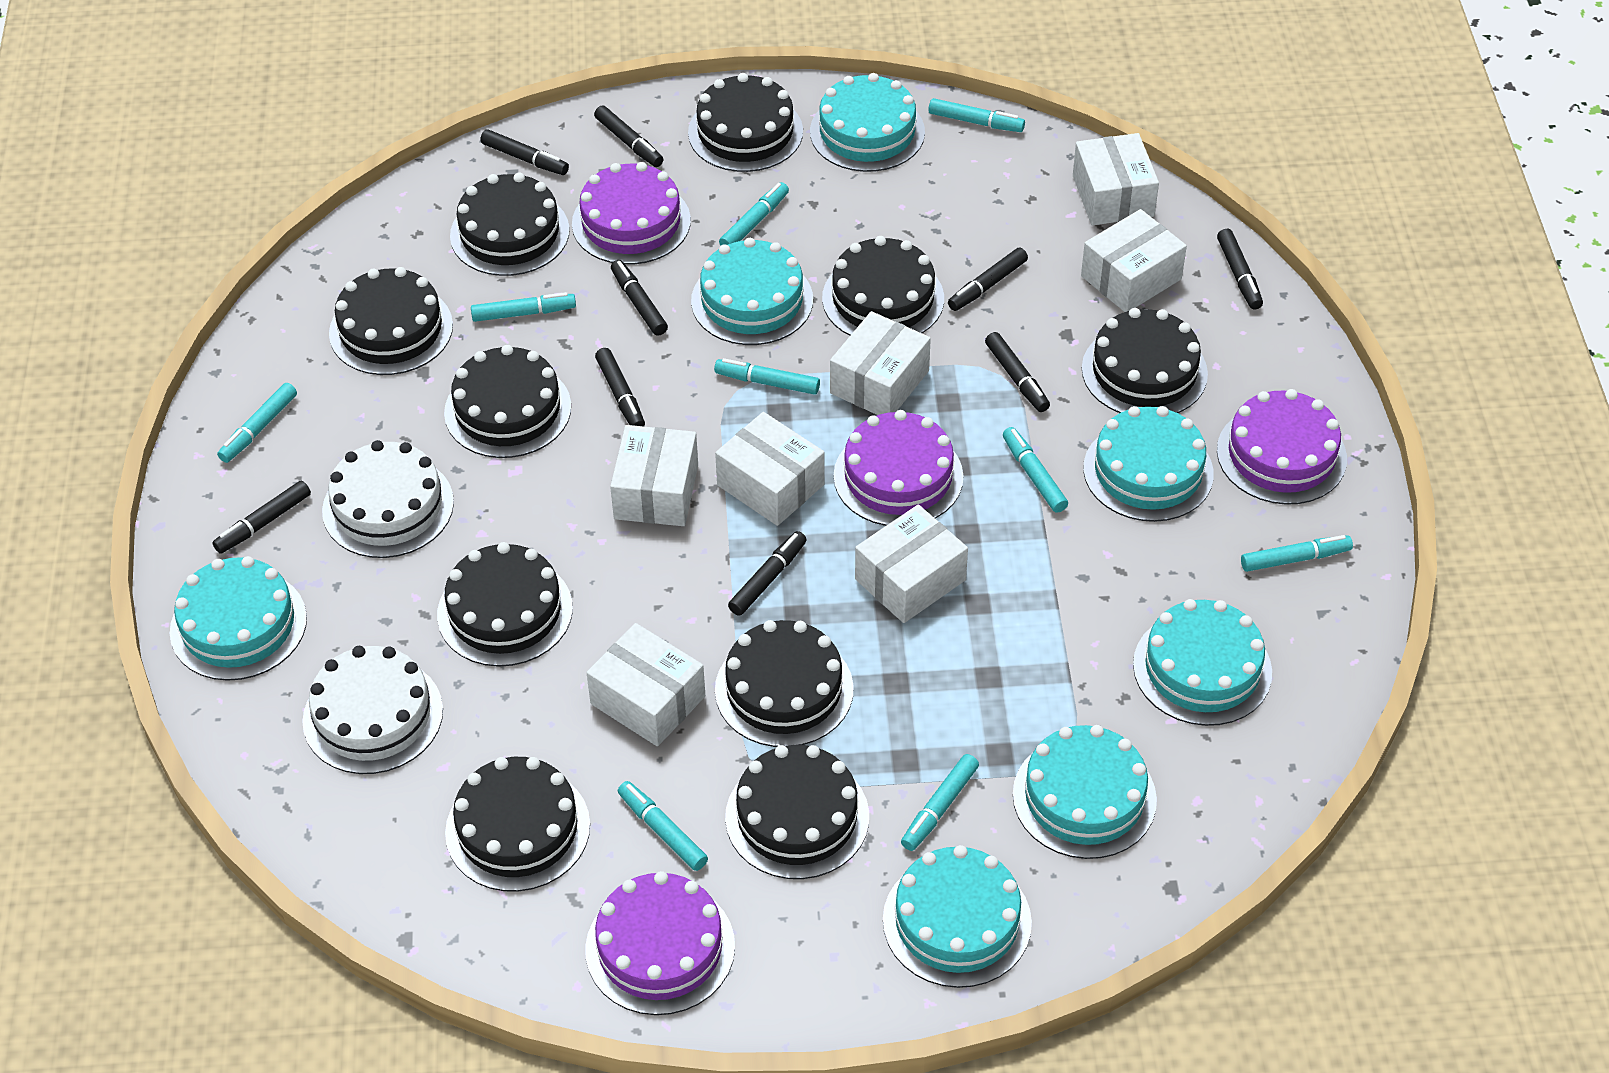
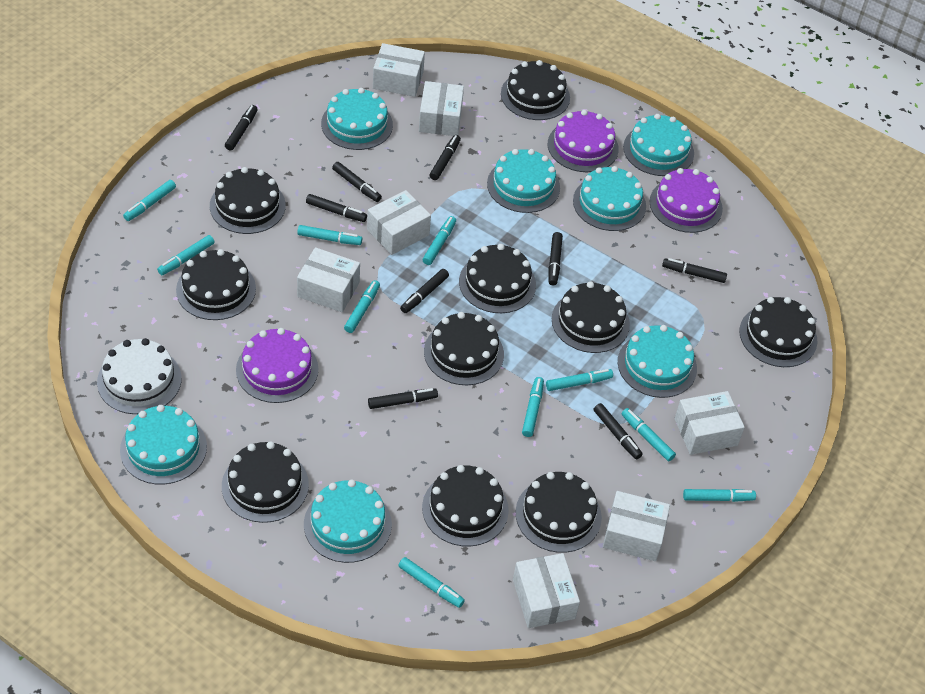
purple cake: 4 -> 3
turquoise marker: 9 -> 10
white cake: 2 -> 1

